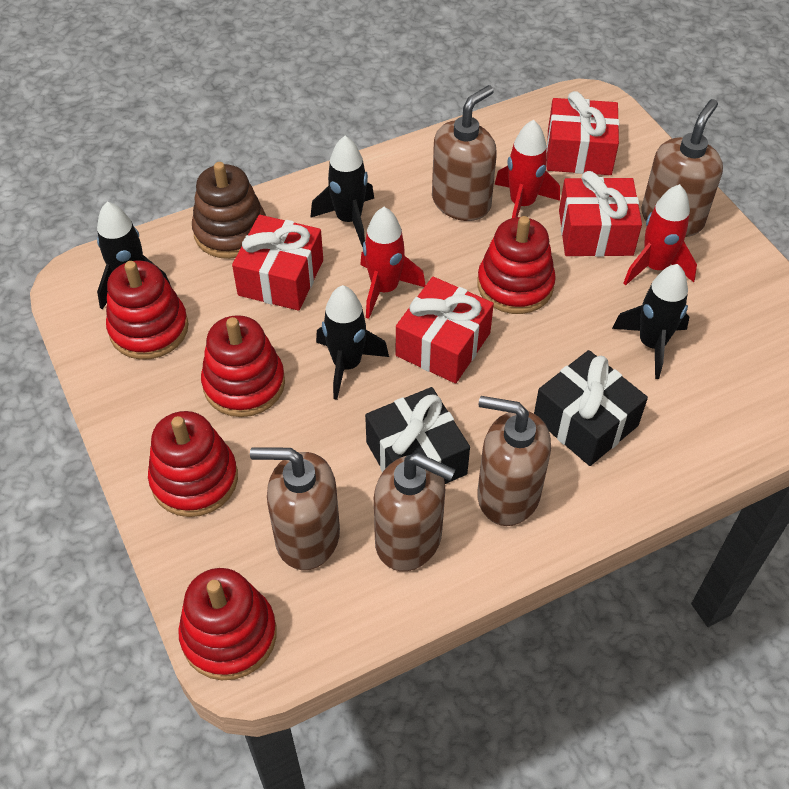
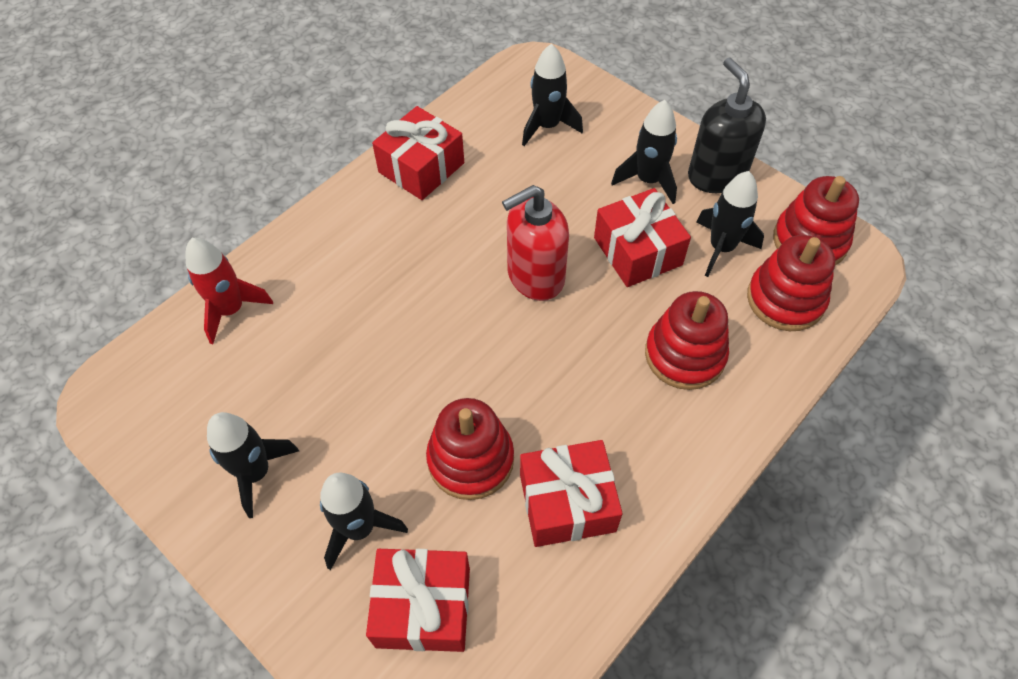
black gift: 2 -> 0
black rocket: 4 -> 5
black soap dispenser: 0 -> 1
brown soap dispenser: 5 -> 0
brown stacking toy: 1 -> 0
red rocket: 3 -> 1
red soap dispenser: 0 -> 1
red stacking toy: 5 -> 4

